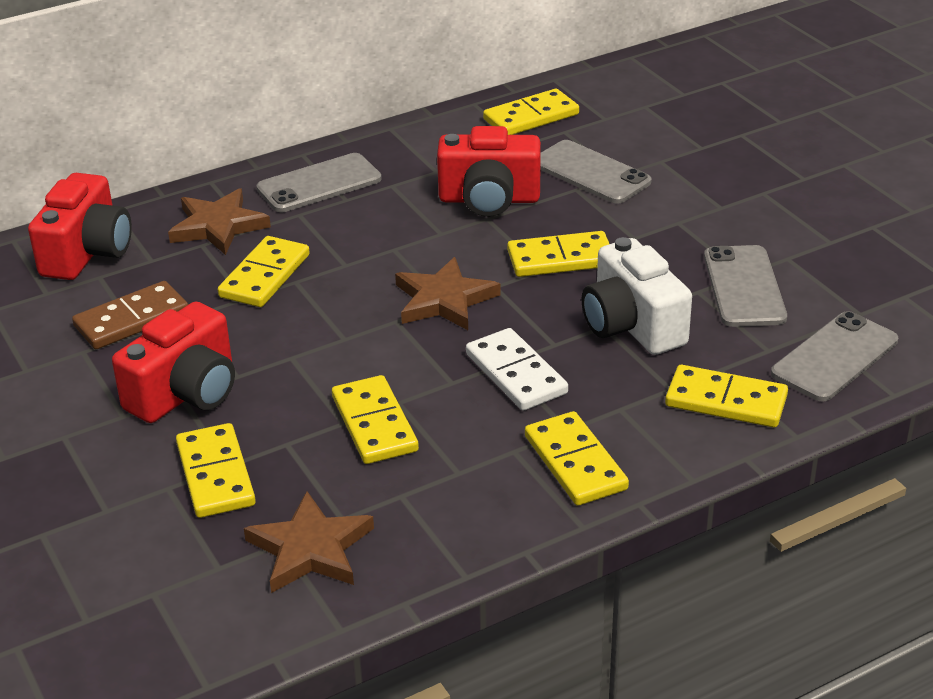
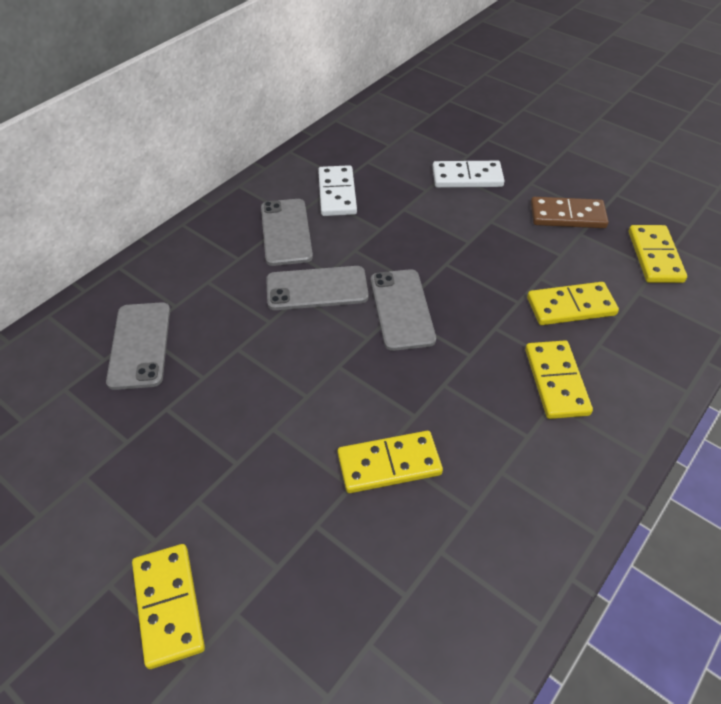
brown star: 3 -> 0
red camera: 3 -> 0
white camera: 1 -> 0
white domino: 1 -> 2
yellow domino: 7 -> 5

